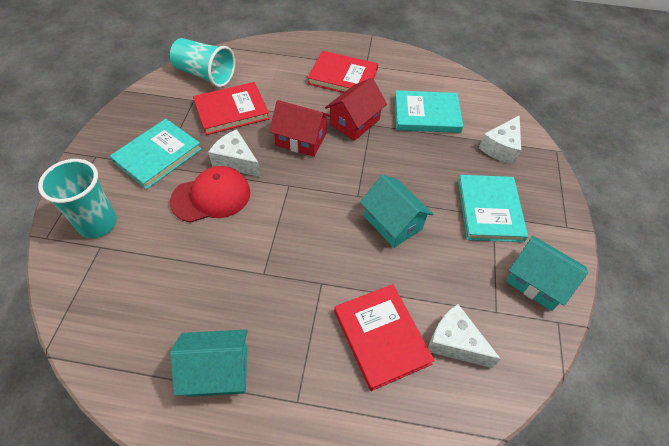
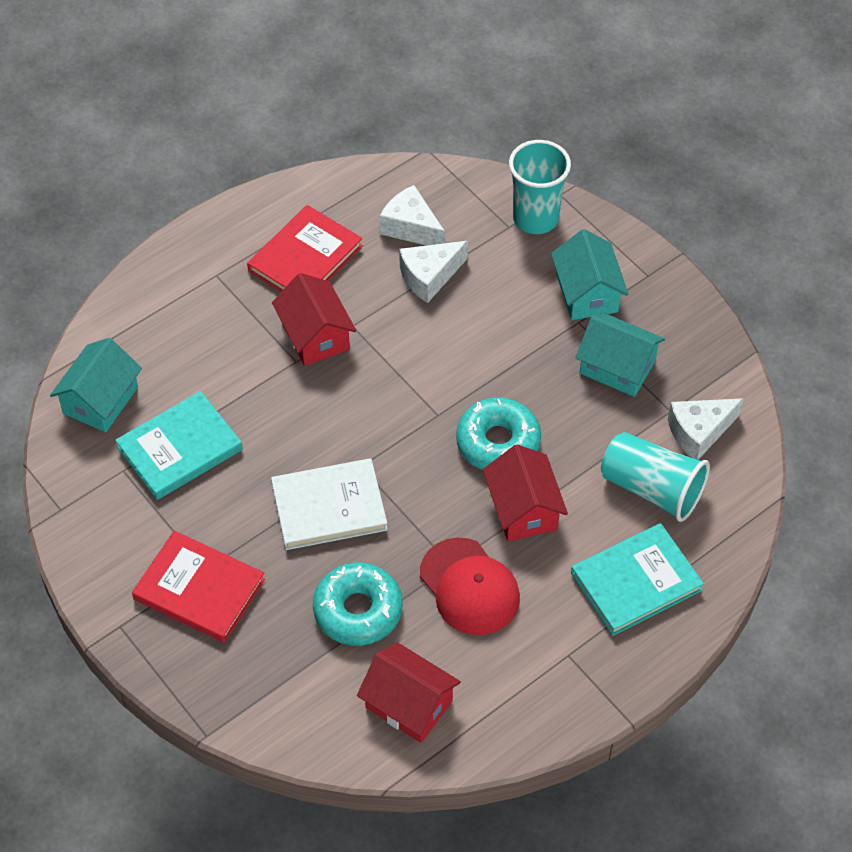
red book: 3 -> 2
red house: 2 -> 3
turquoise book: 3 -> 2
turquoise donut: 0 -> 2
white book: 0 -> 1

